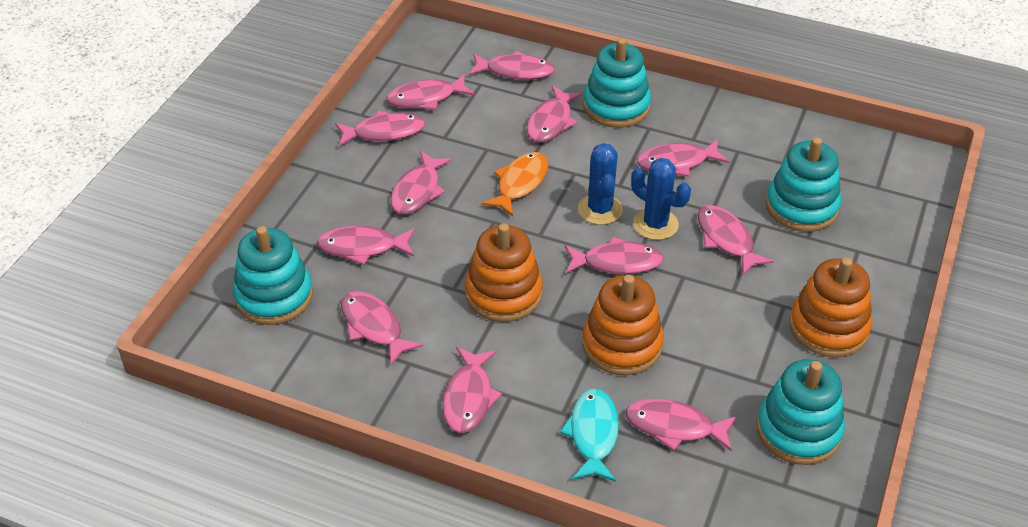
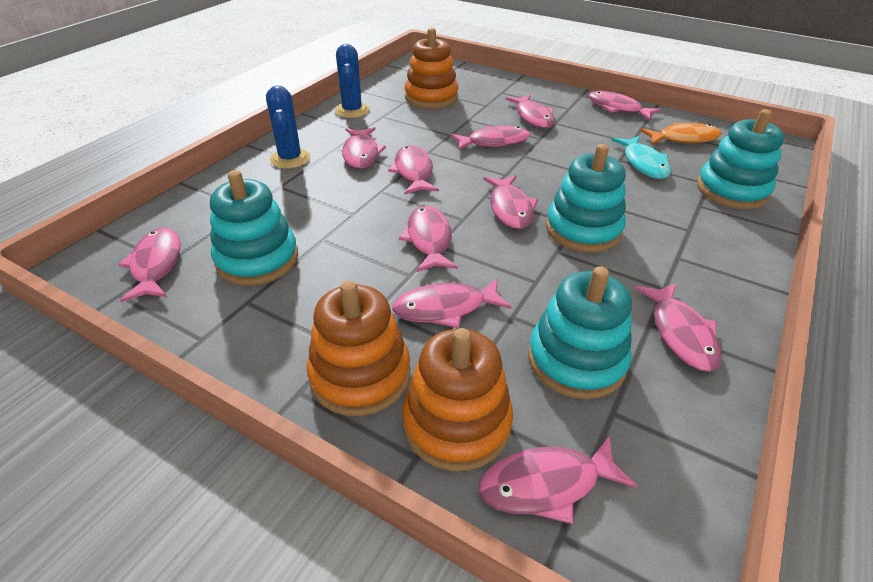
pink fish: 12 -> 11

